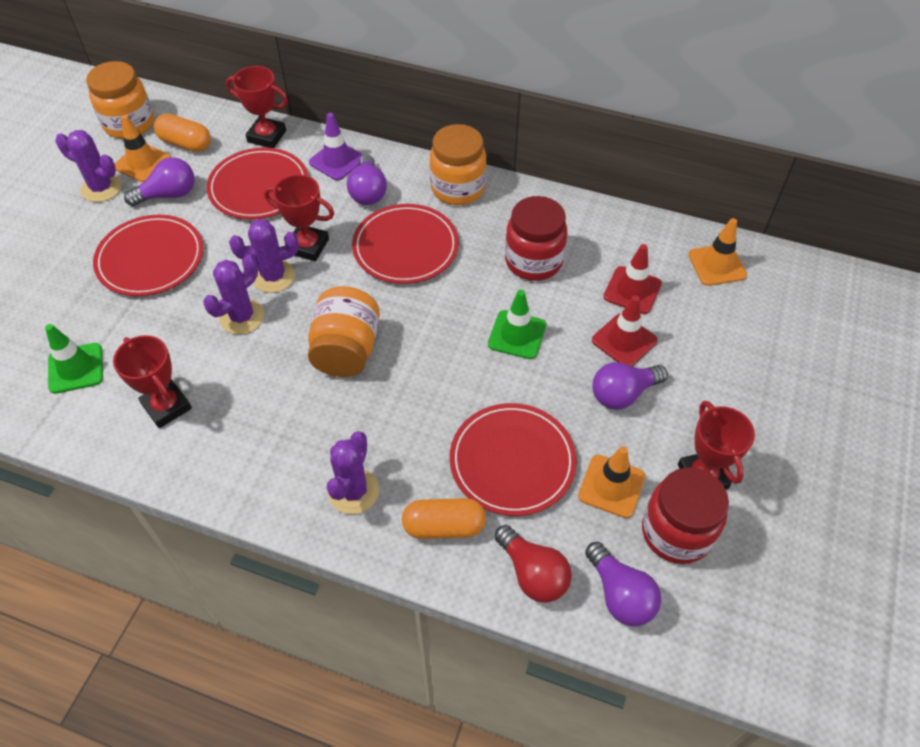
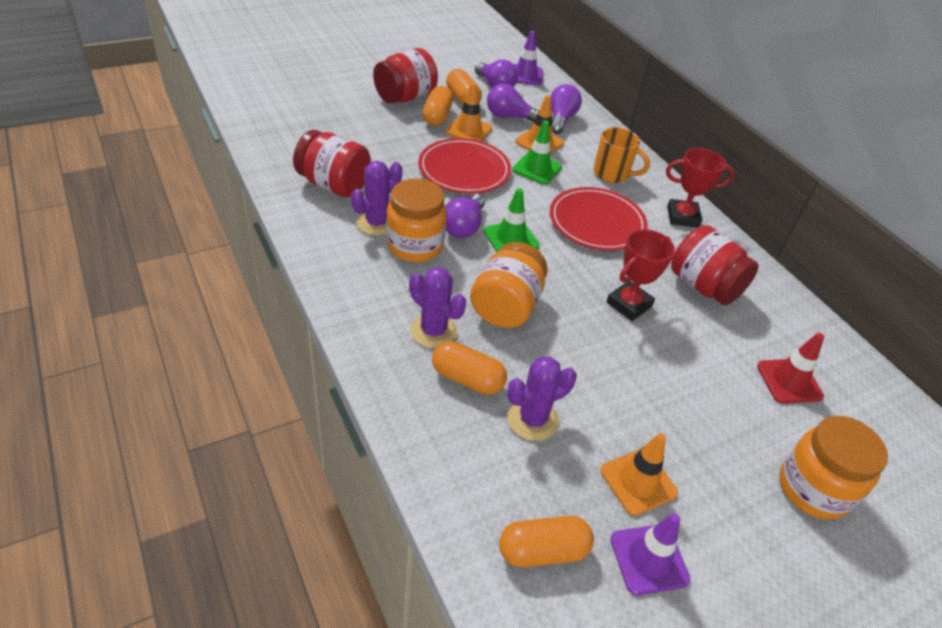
orange capsule: 2 -> 4
orange mug: 0 -> 1
purple cactus: 4 -> 3
purple traffic cone: 1 -> 2
red jar: 2 -> 3
red light bulb: 1 -> 0
red plate: 4 -> 2
red traffic cone: 2 -> 1
red trophy: 4 -> 2

